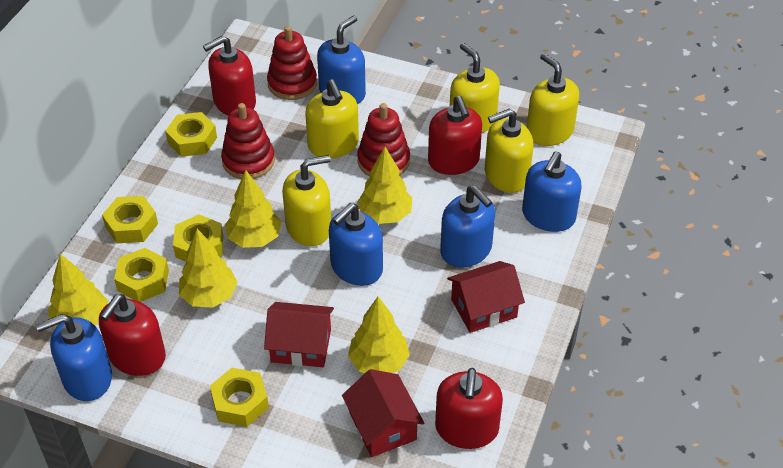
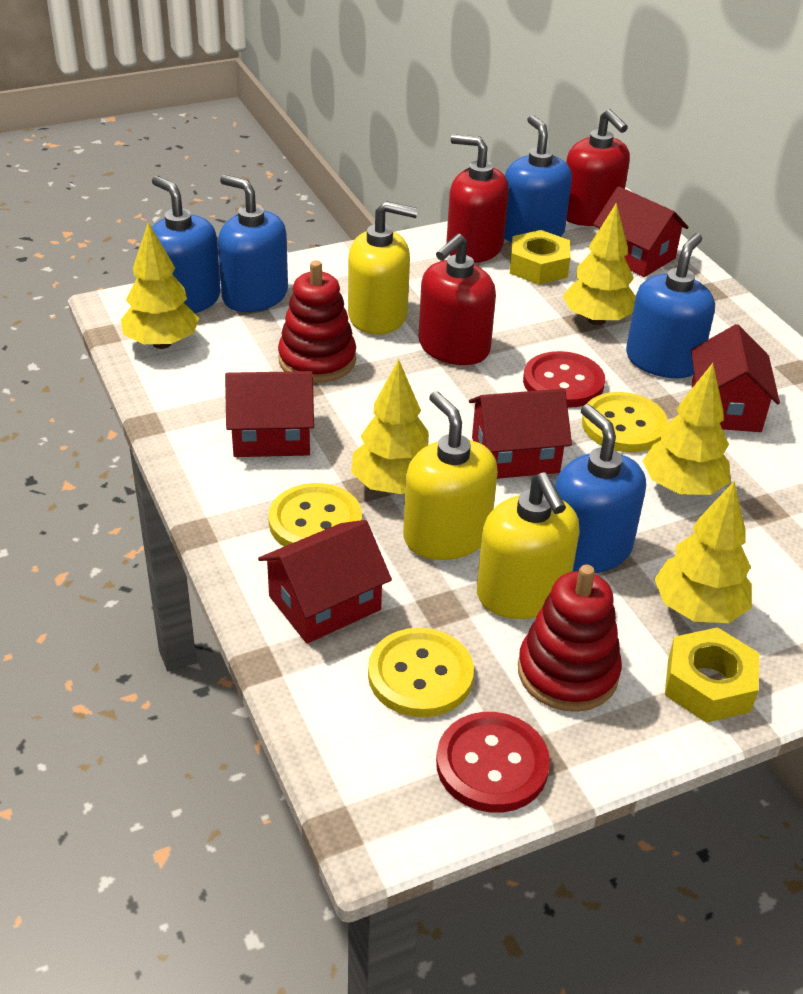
red button: 0 -> 2
red house: 3 -> 5
red soap dispenser: 4 -> 3
red stacking toy: 3 -> 2
yellow button: 0 -> 3
yellow nut: 5 -> 2
yellow soap dispenser: 5 -> 3

